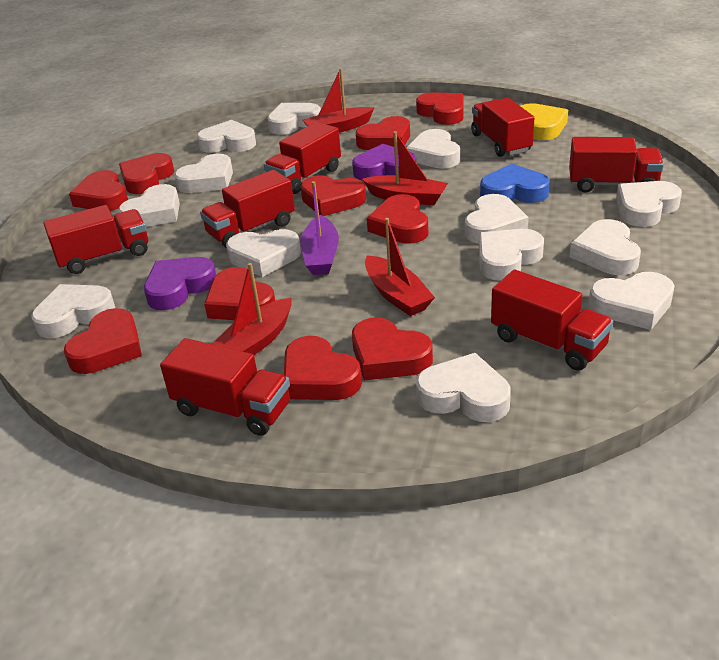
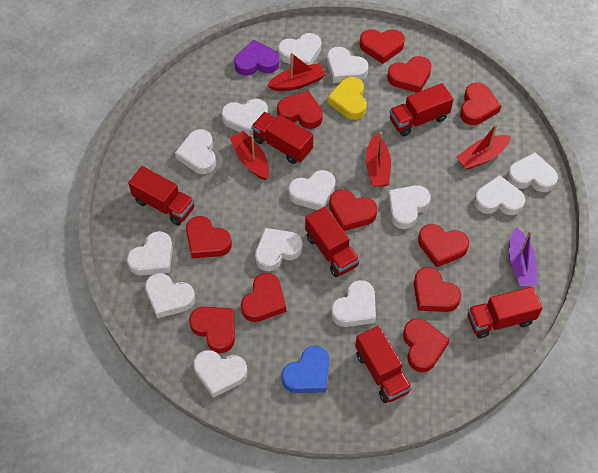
purple heart: 2 -> 1
red heart: 10 -> 11
red truck: 7 -> 6

